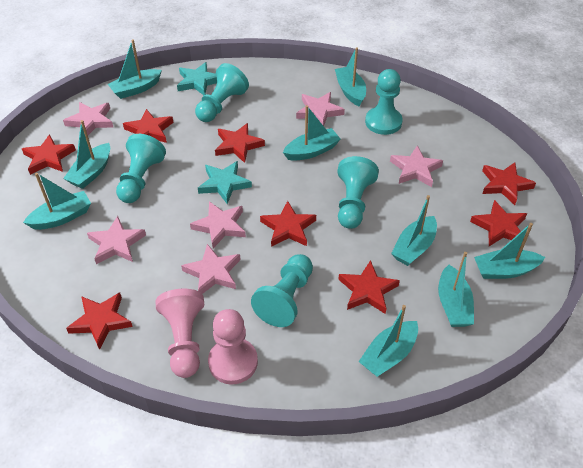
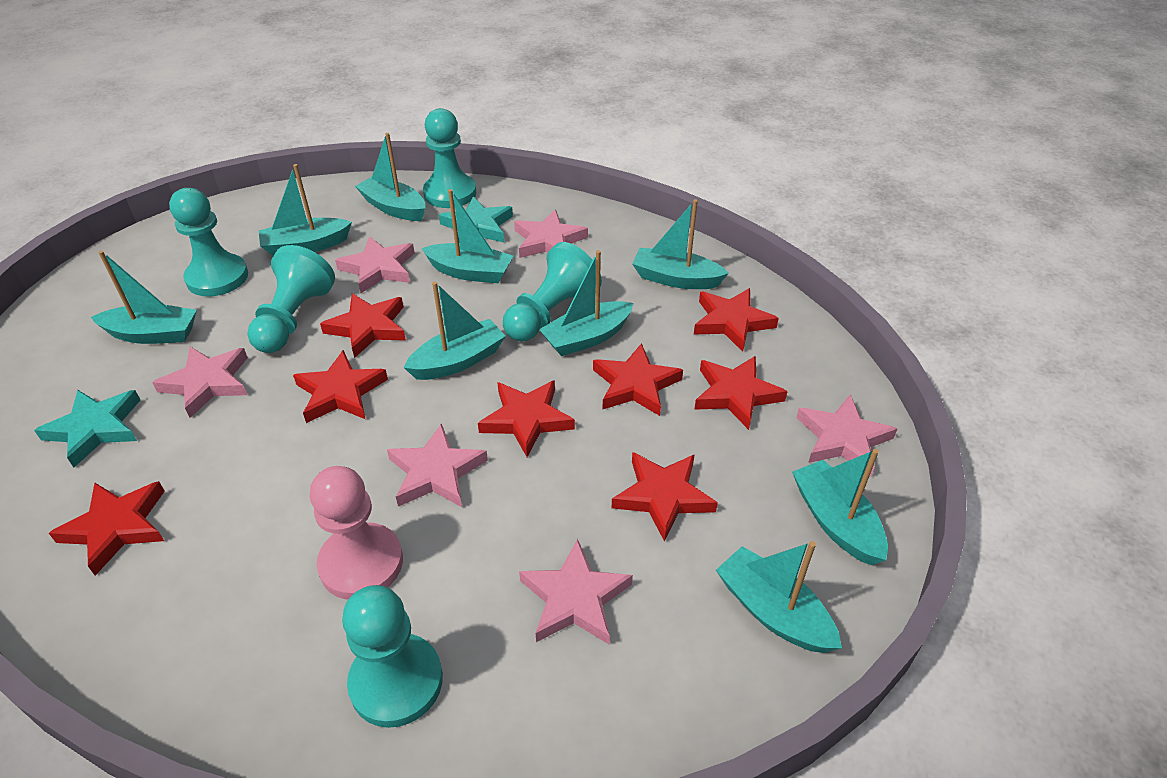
pink pawn: 2 -> 1

